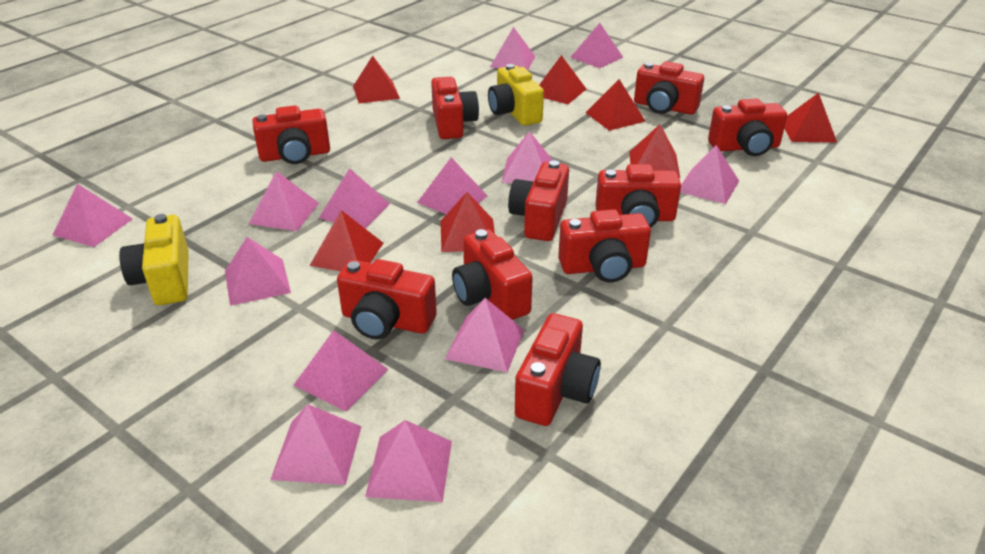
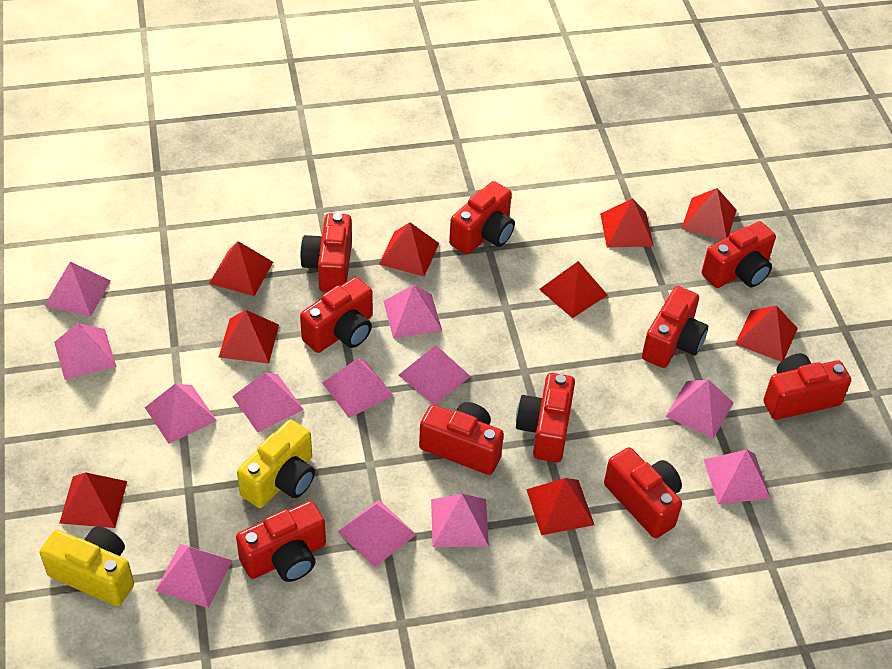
pink pyramid: 13 -> 12
red pyramid: 7 -> 9

